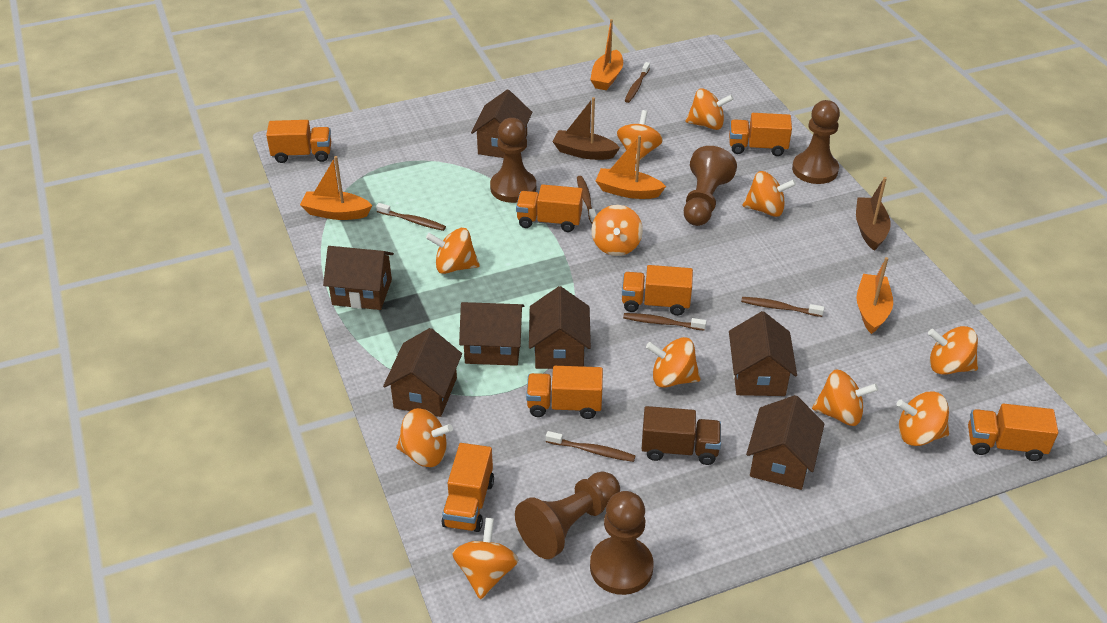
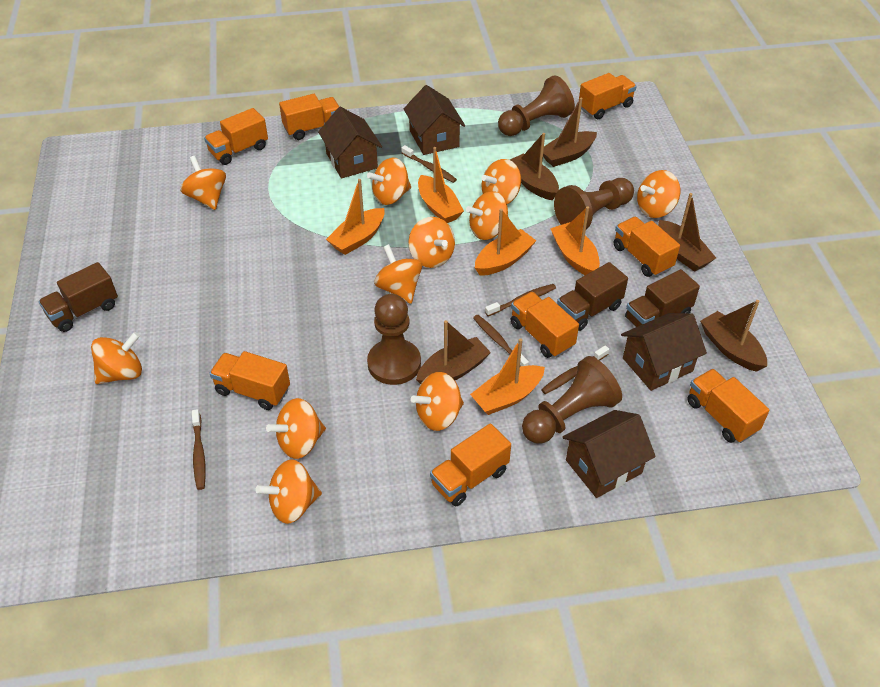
brown boat: 2 -> 5
brown house: 7 -> 4
brown pawn: 5 -> 4
brown toothbrush: 6 -> 5
brown truck: 1 -> 3
orange boat: 4 -> 5
orange truck: 7 -> 8

